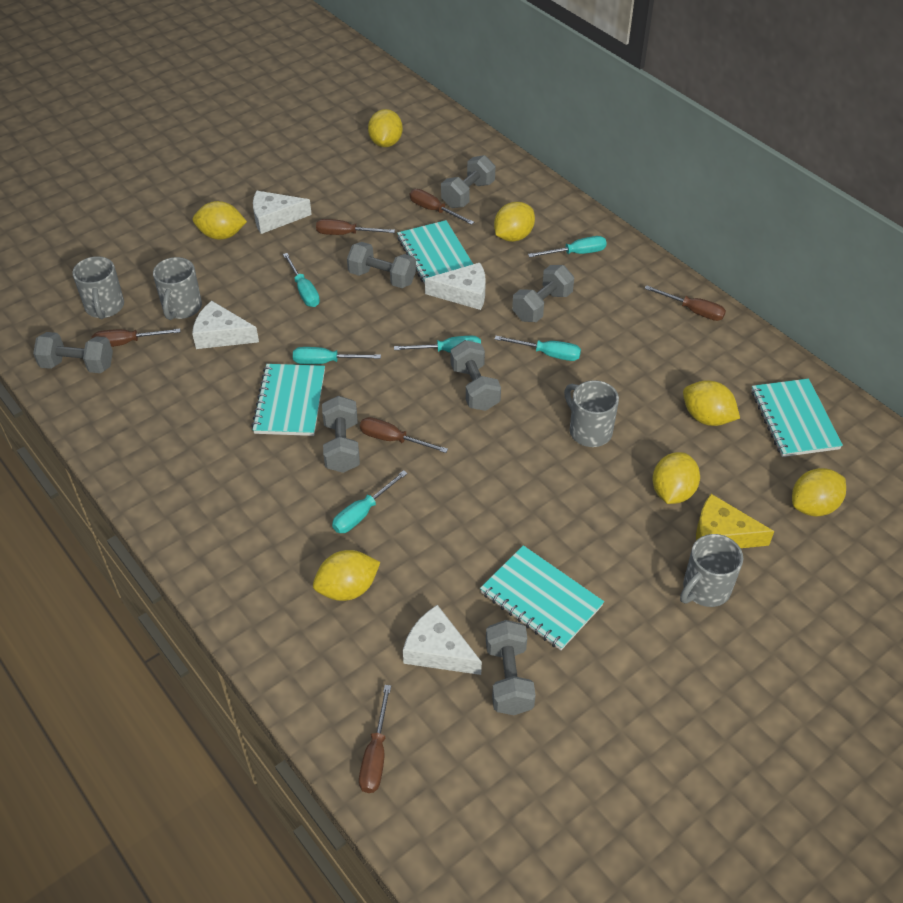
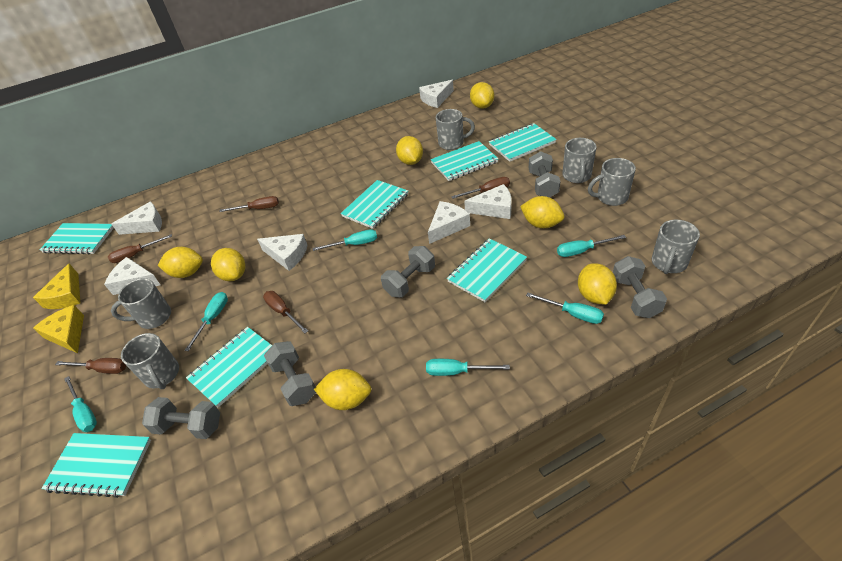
brown screwdriver: 6 -> 5
grey dumbbell: 7 -> 5
grey mug: 4 -> 6
turquoise notebook: 4 -> 7
white cheese: 4 -> 6
yellow cheese: 1 -> 2

